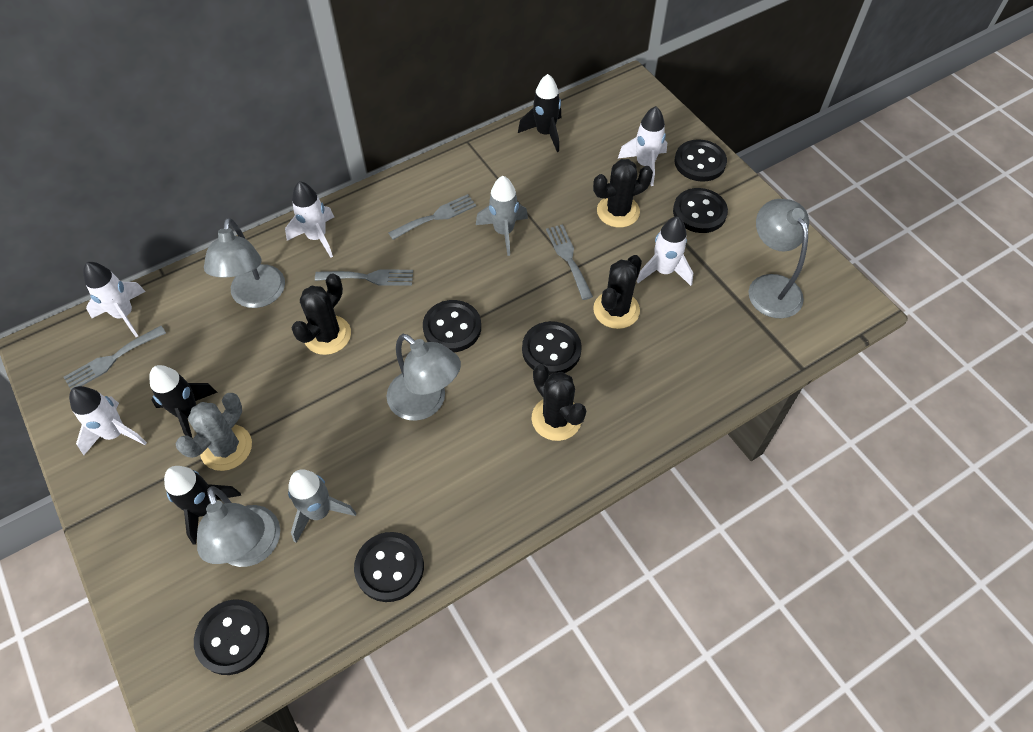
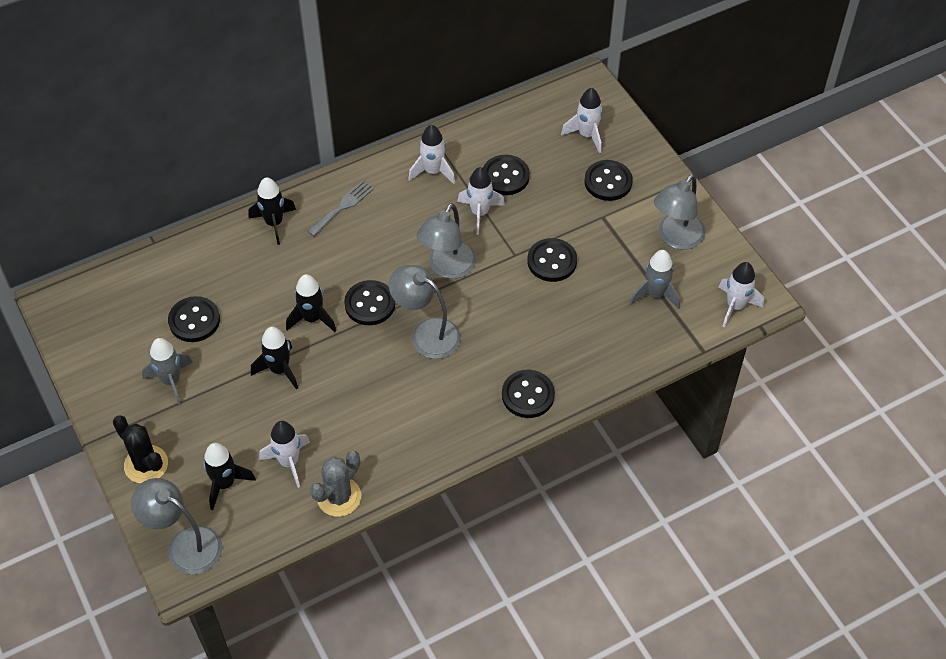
black cactus: 4 -> 1
black rocket: 3 -> 4
grey fork: 4 -> 1

